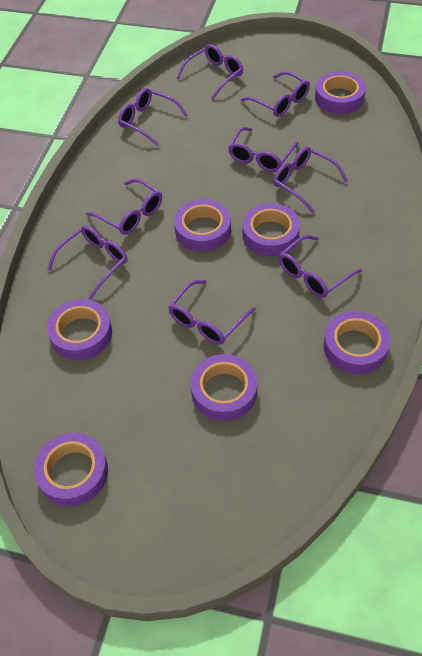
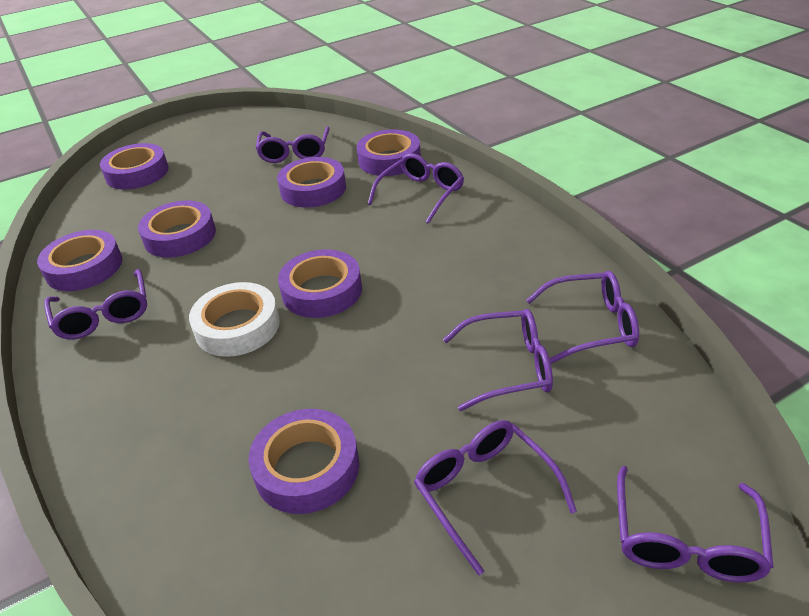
purple glasses: 9 -> 7
white tape: 0 -> 1

